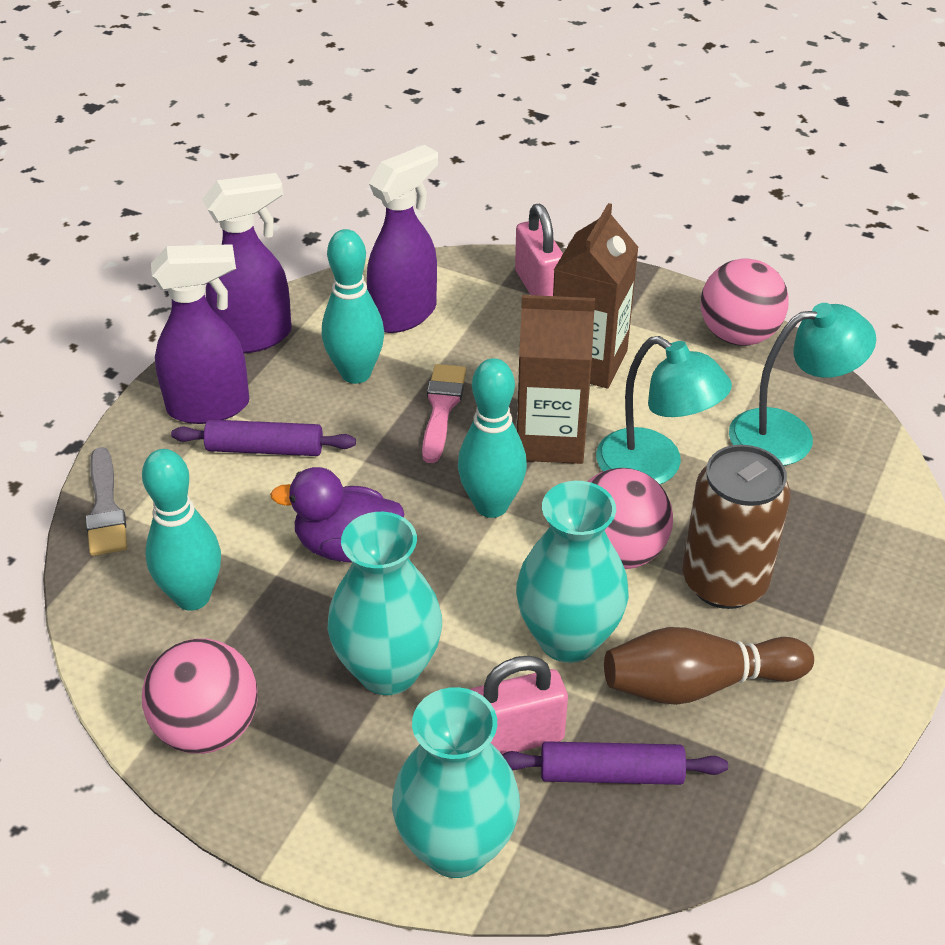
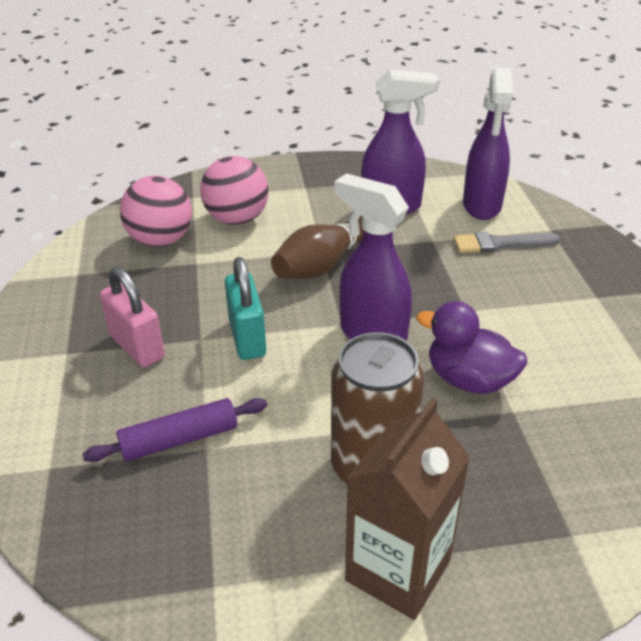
brown carton: 2 -> 1
pink ball: 3 -> 2
pink brush: 1 -> 0
pink padlock: 2 -> 1
purple rolling pin: 2 -> 1
turquoise bowling pin: 3 -> 0
turquoise lamp: 2 -> 0
turquoise padlock: 0 -> 1
turquoise vase: 3 -> 0

